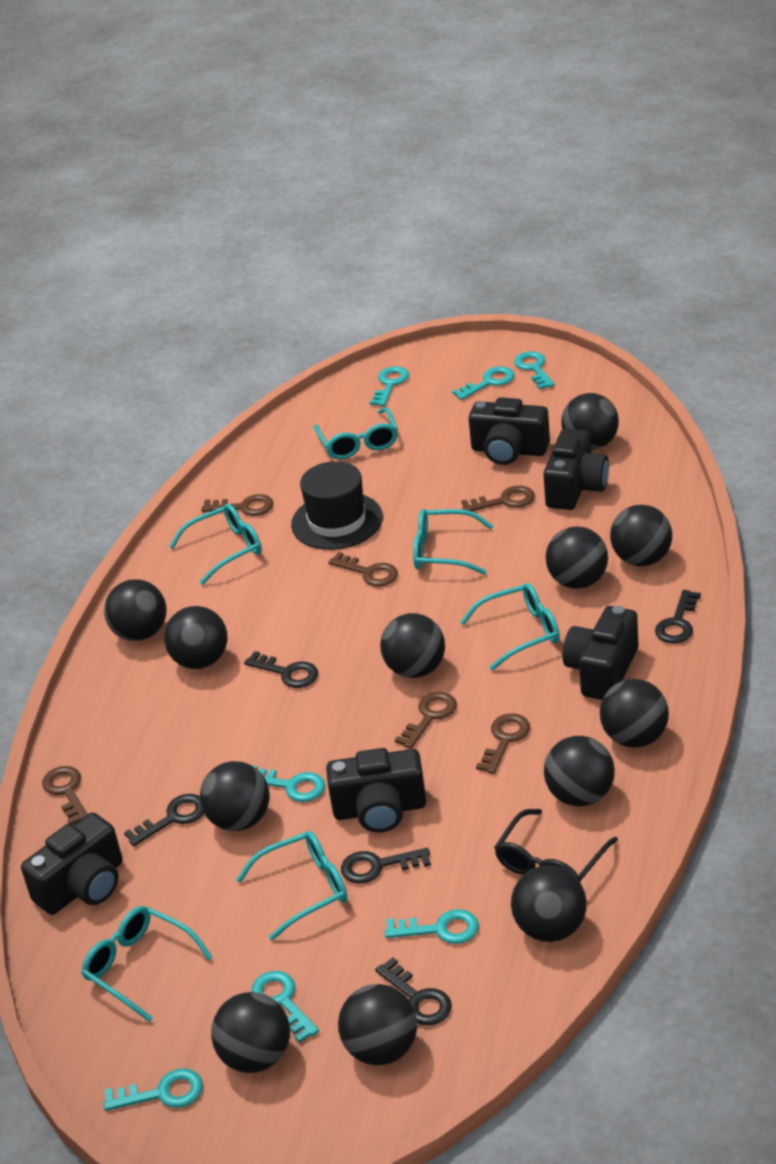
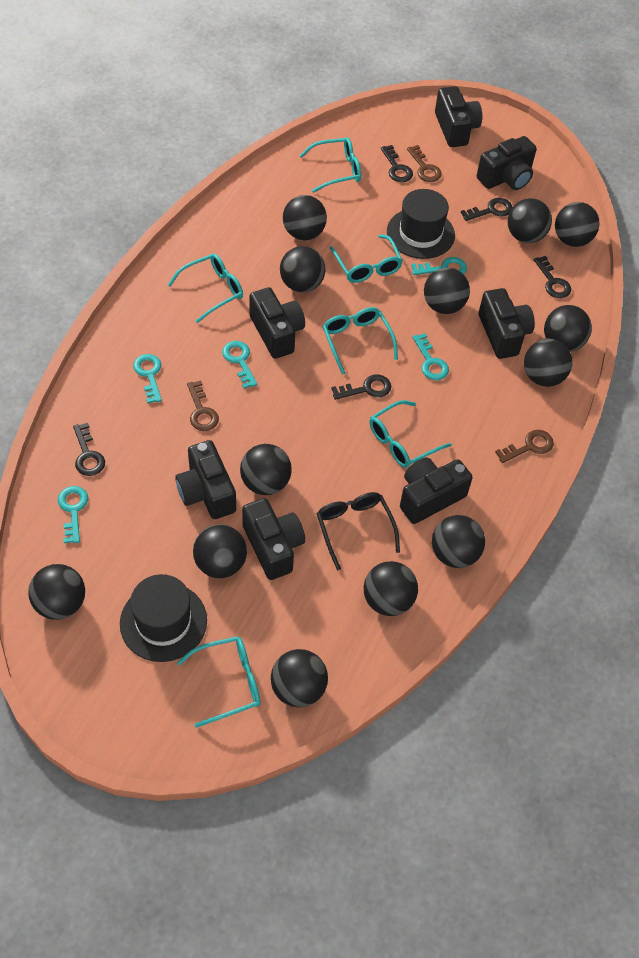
black ball: 12 -> 13
black camera: 5 -> 7
black hat: 1 -> 2
brown key: 6 -> 3
turquoise key: 7 -> 5

